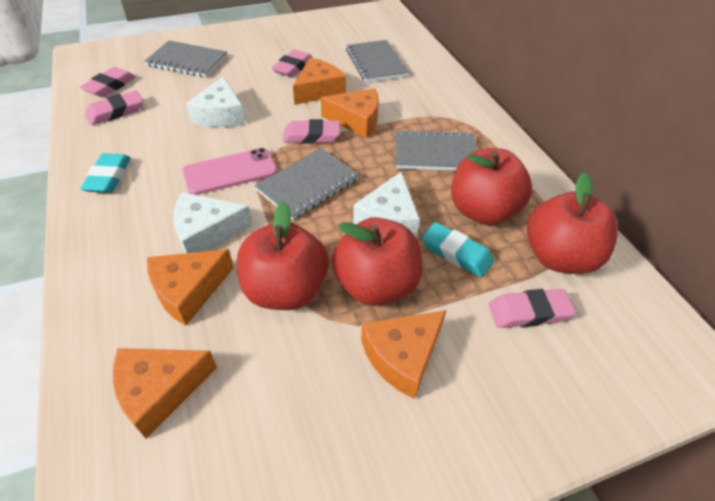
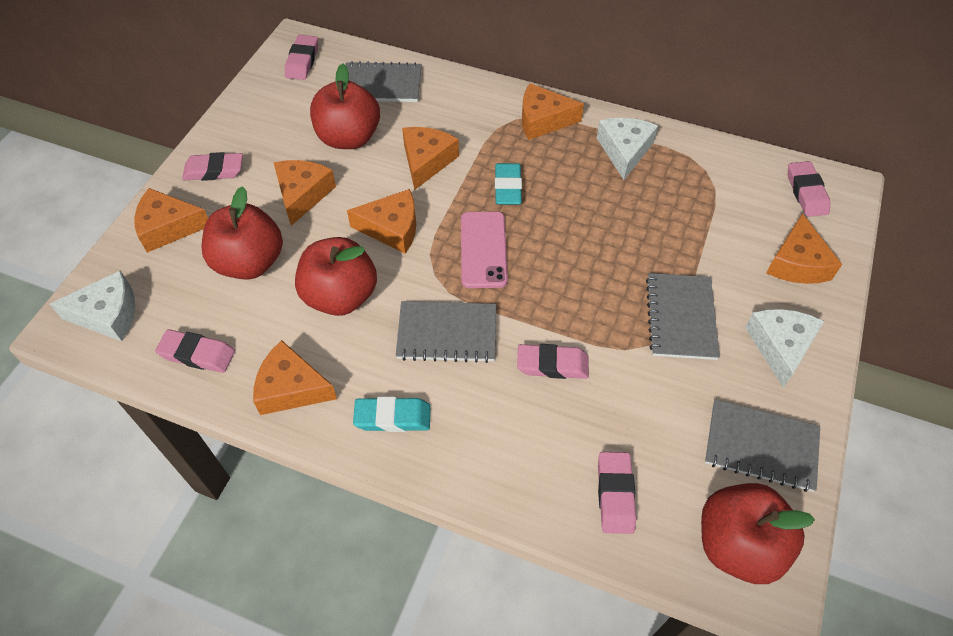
orange cheese: 5 -> 7
pink eraser: 5 -> 6

